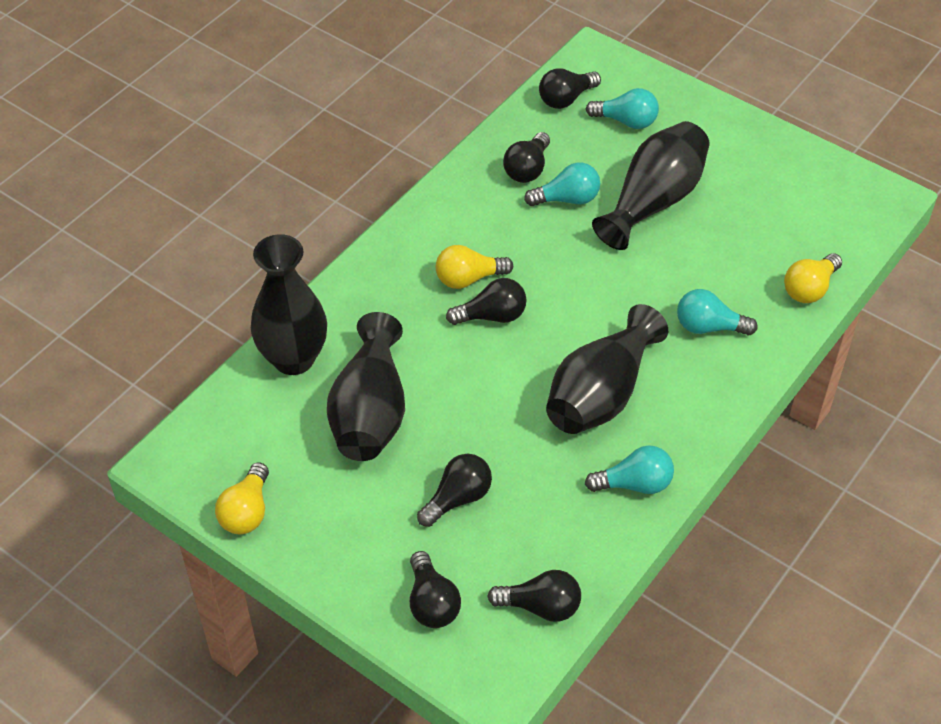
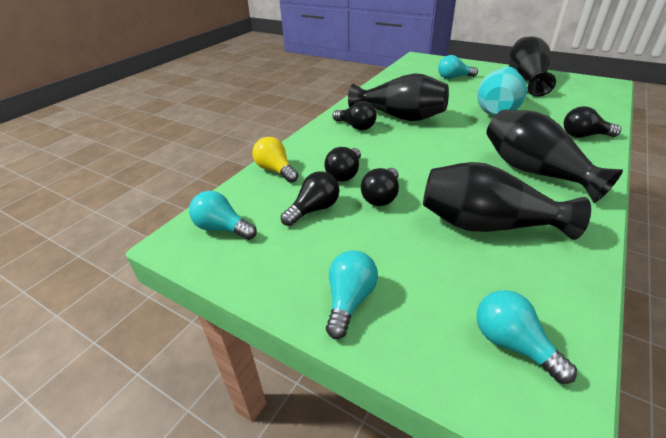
black light bulb: 6 -> 5
turquoise vase: 0 -> 1
yellow light bulb: 3 -> 1

